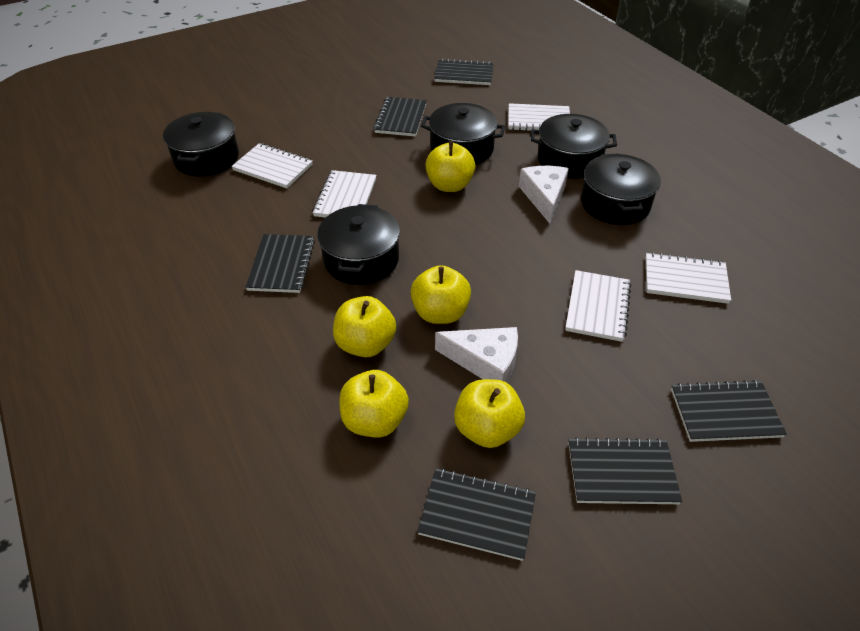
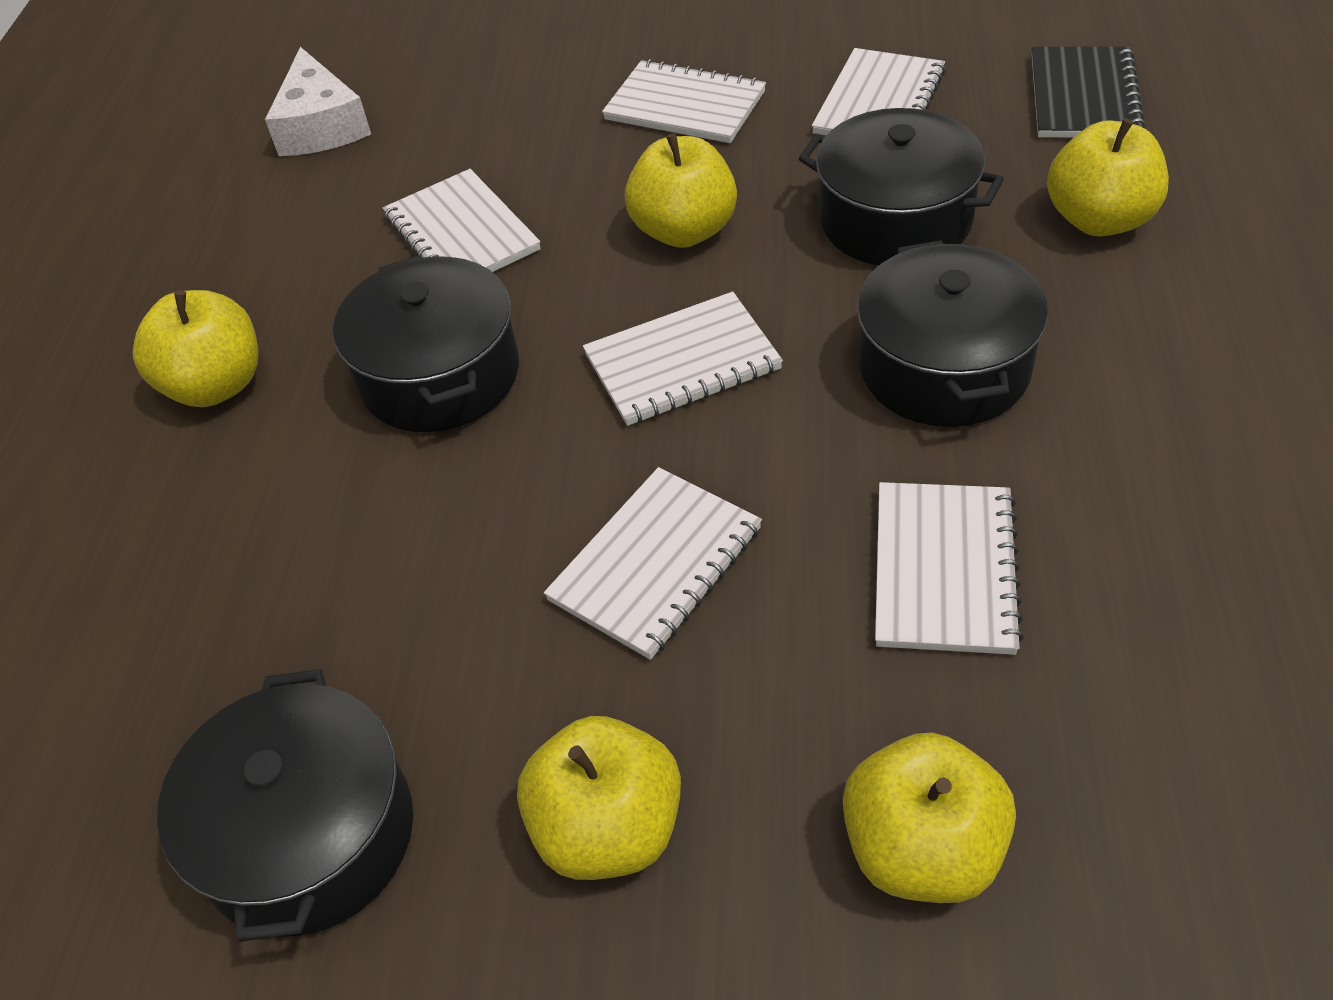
black notebook: 6 -> 1
black pot: 5 -> 4
white cheese: 2 -> 1
white notebook: 5 -> 6

